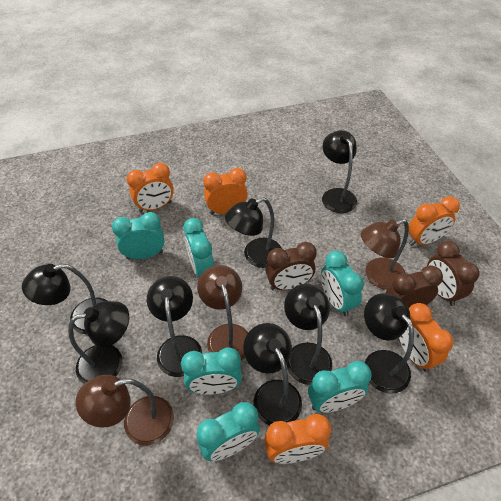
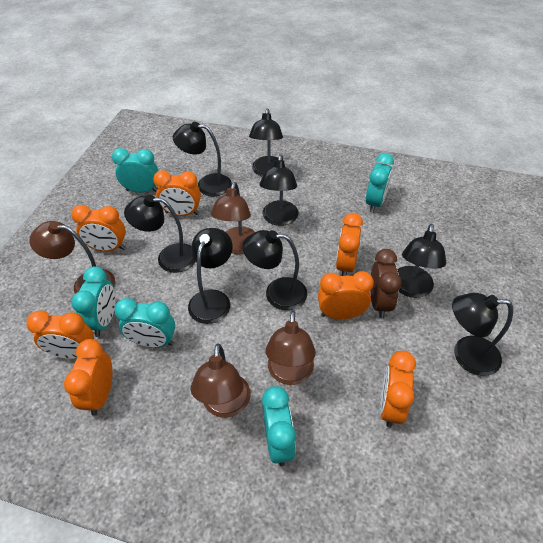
brown clock: 3 -> 1
brown lamp: 3 -> 4
orange clock: 5 -> 7
turquoise clock: 6 -> 5

